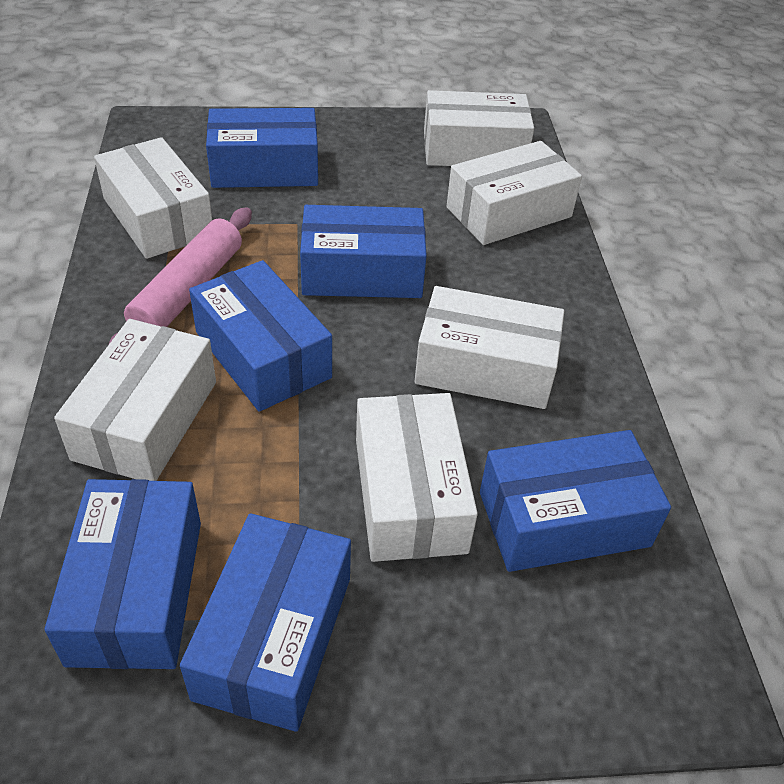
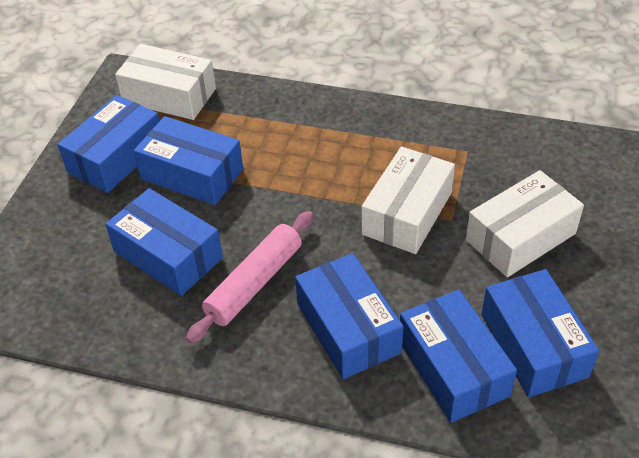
white box: 6 -> 3

